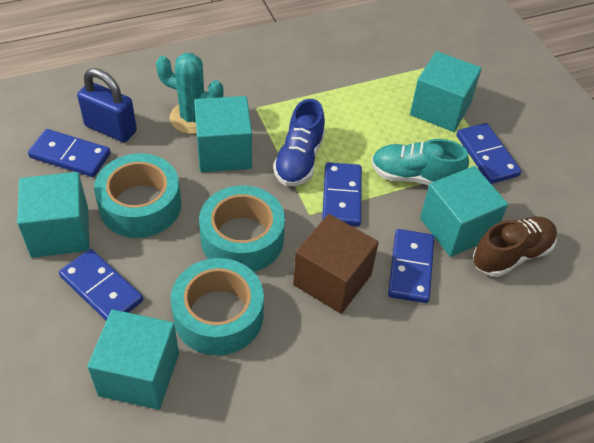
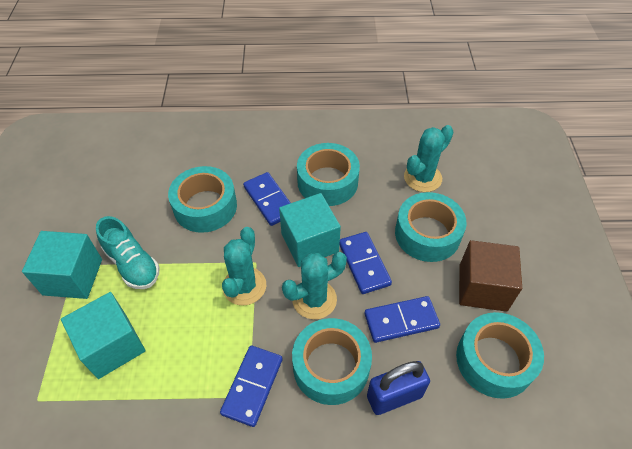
blue domino: 5 -> 4
blue shoe: 1 -> 0
brown shoe: 1 -> 0
turquoise cactus: 1 -> 3
turquoise cube: 5 -> 3
turquoise tape: 3 -> 5

